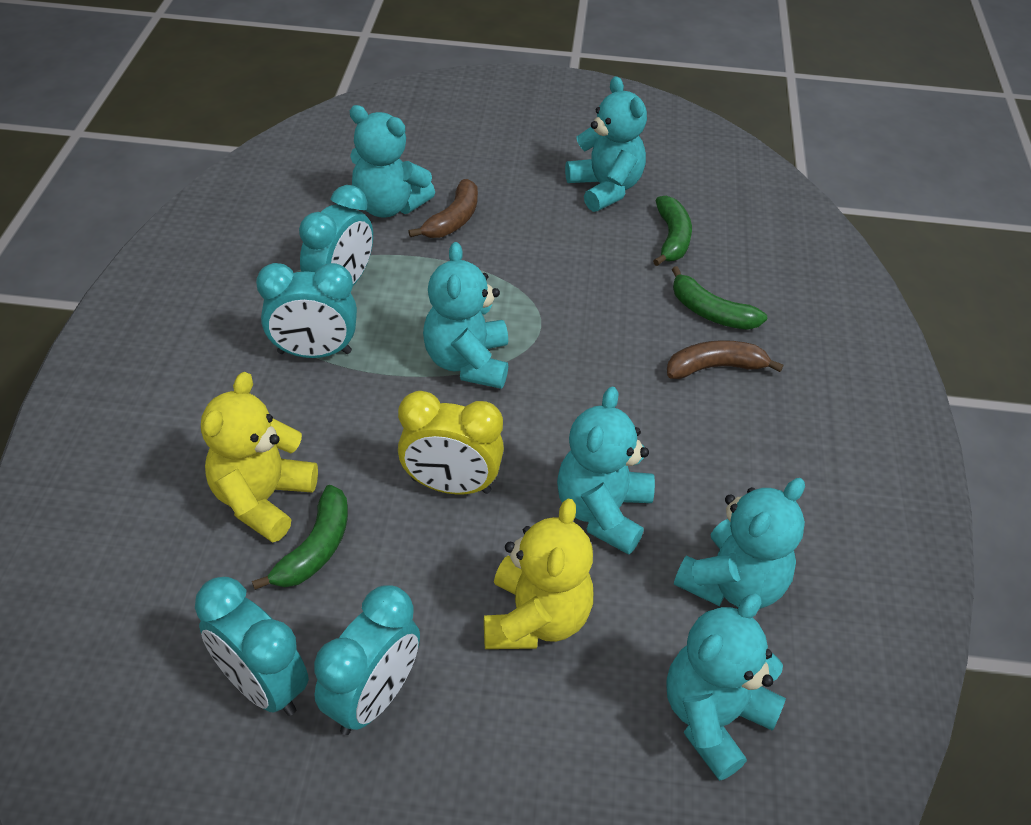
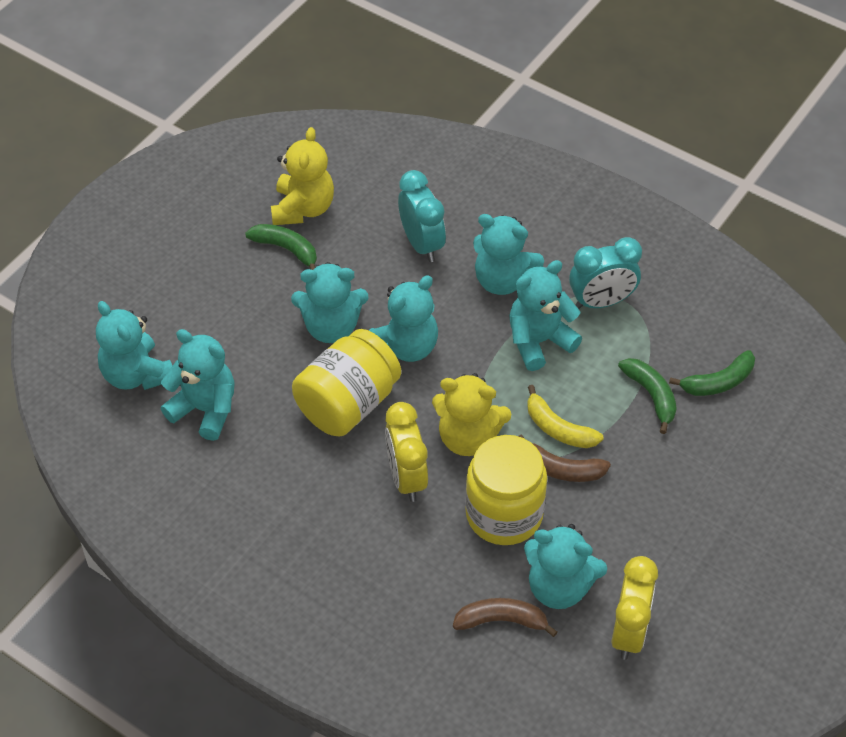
turquoise clock: 4 -> 2
turquoise teddy bear: 6 -> 7
yellow banana: 0 -> 1
yellow clock: 1 -> 2
yellow jar: 0 -> 2

